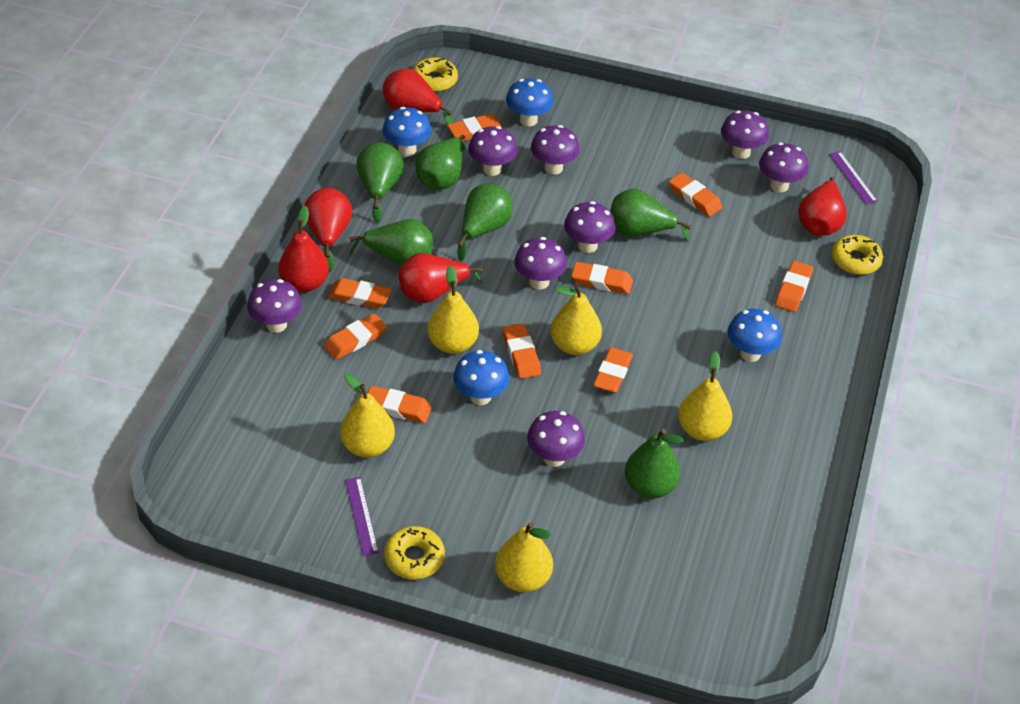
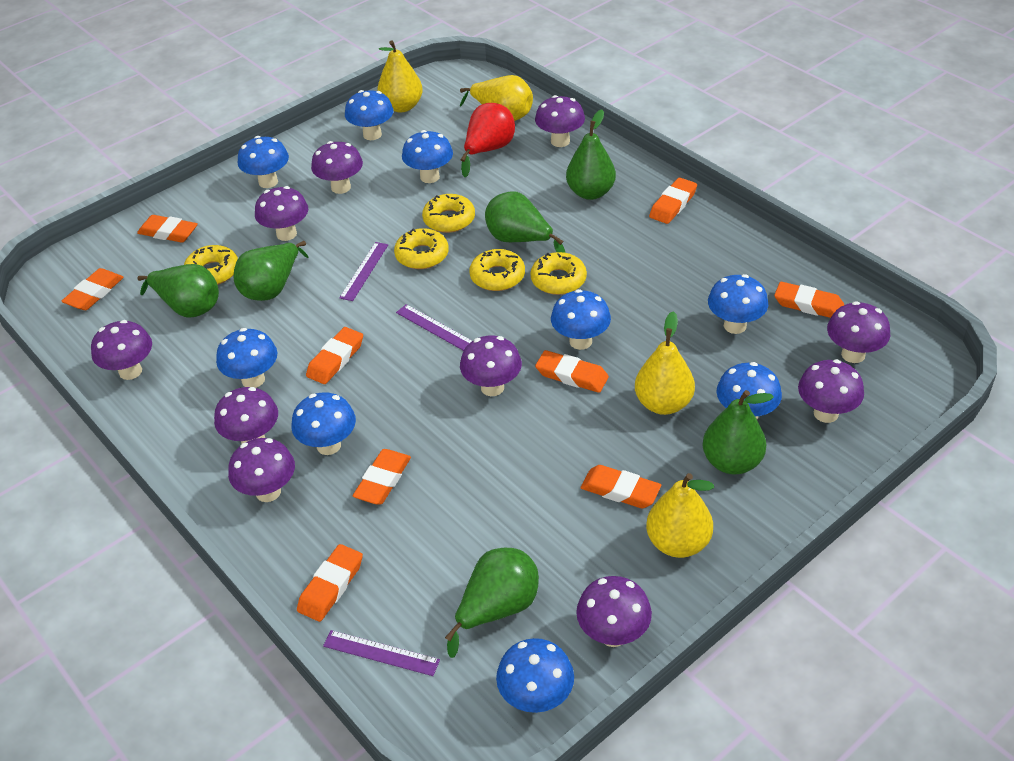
blue mushroom: 4 -> 9
purple mushroom: 8 -> 10
purple ruler: 2 -> 3
red pear: 5 -> 1
yellow donut: 3 -> 5
yellow pear: 5 -> 4

